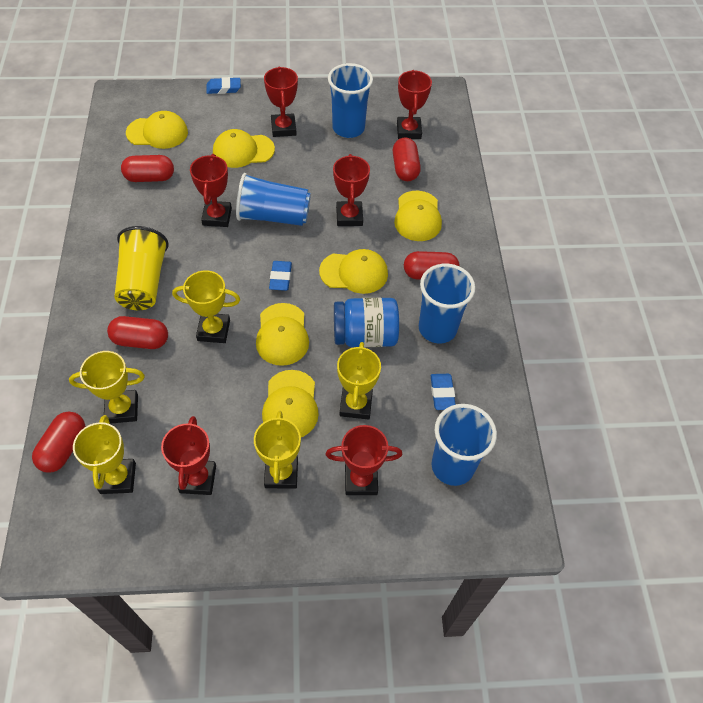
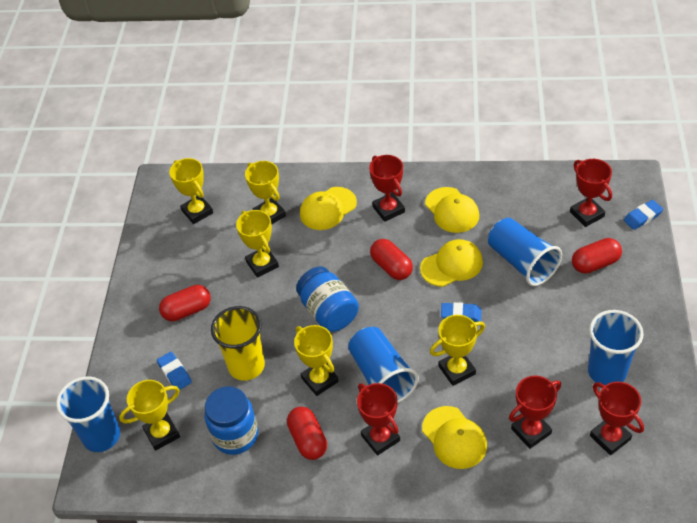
blue jar: 1 -> 2
red capsule: 5 -> 4
red trophy: 6 -> 5
yellow cap: 6 -> 4
yellow trophy: 5 -> 6

